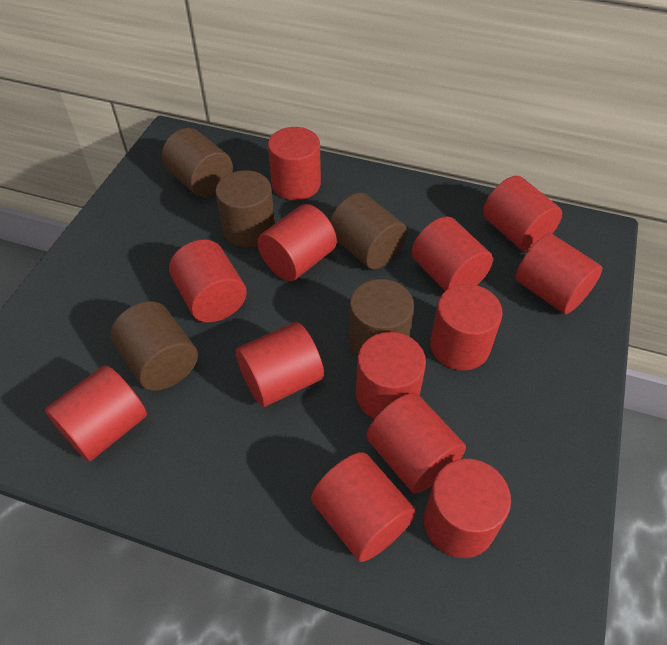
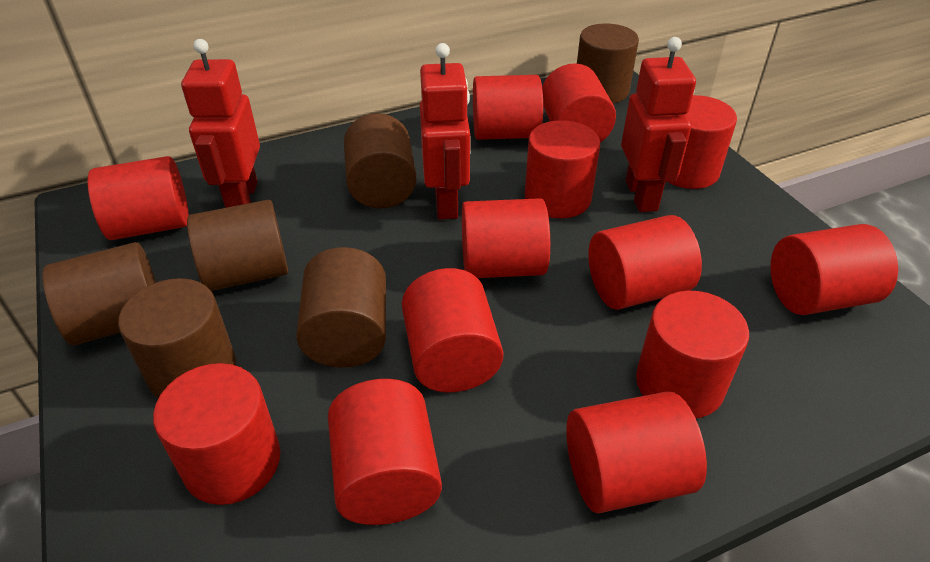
brown cylinder: 5 -> 6
red robot: 0 -> 3

